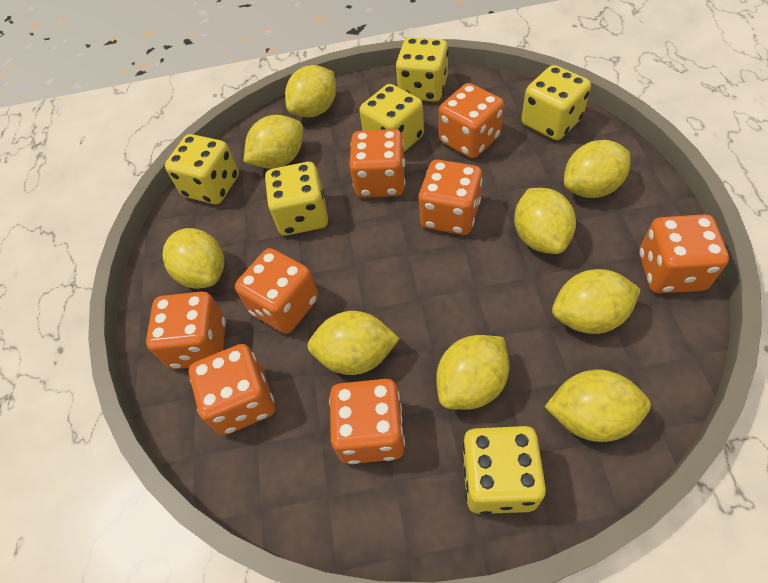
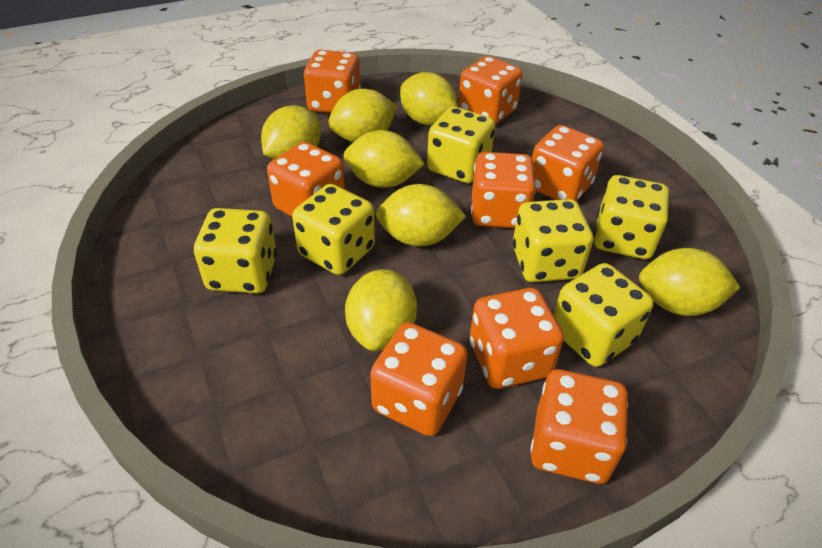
yellow lemon: 9 -> 7

